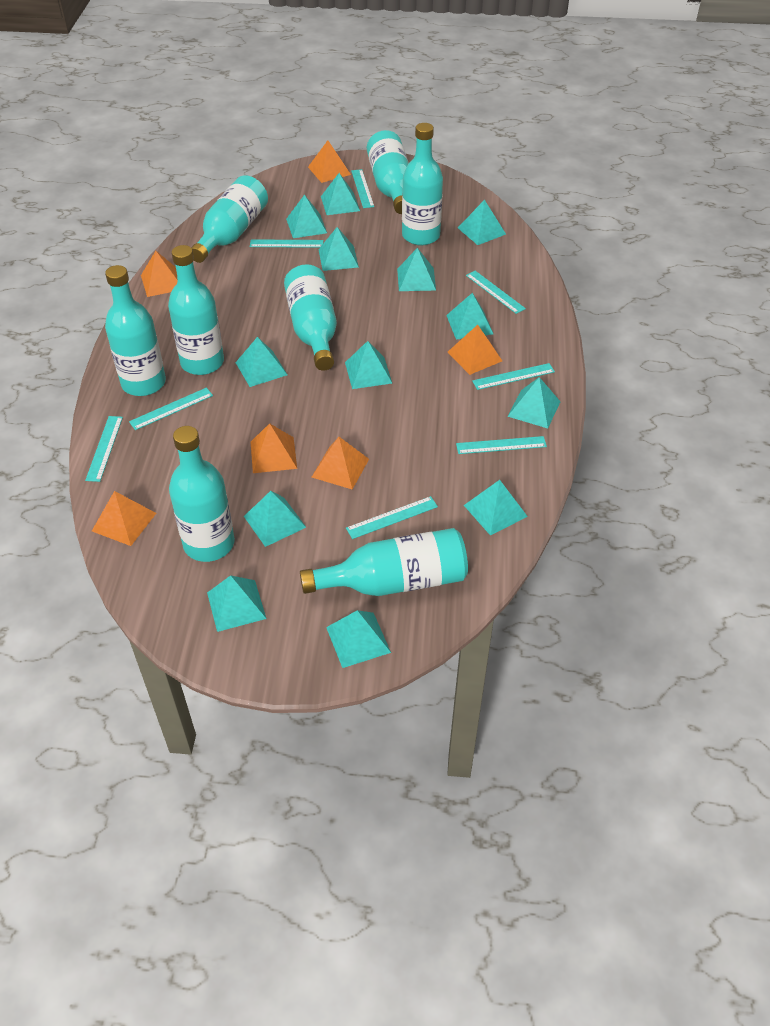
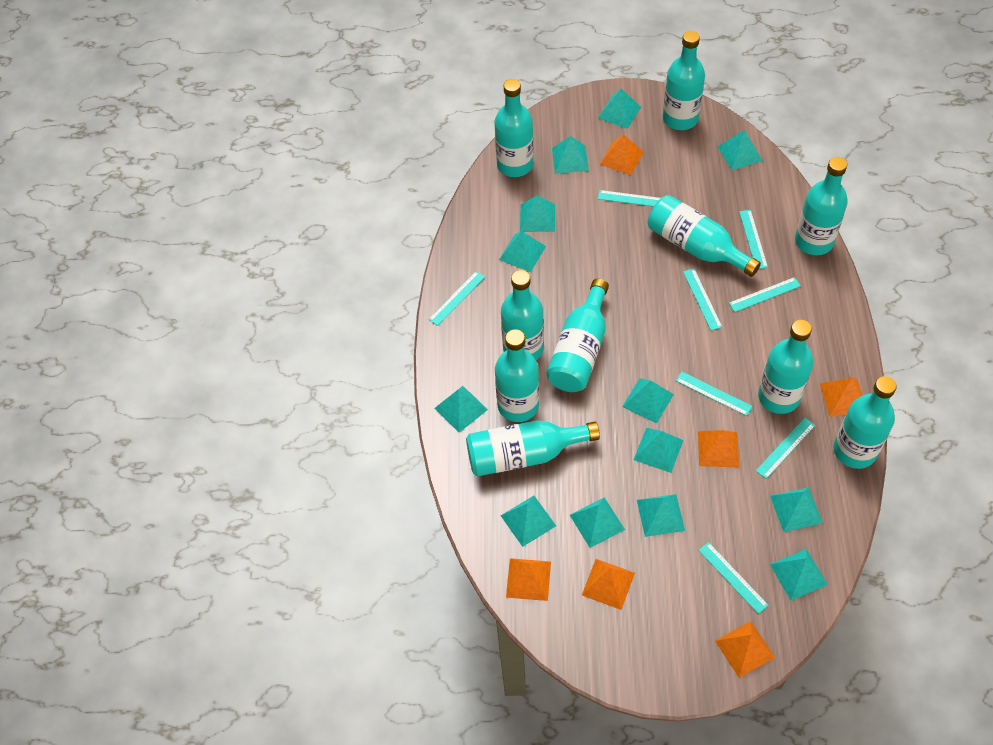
turquoise bottle: 8 -> 10

